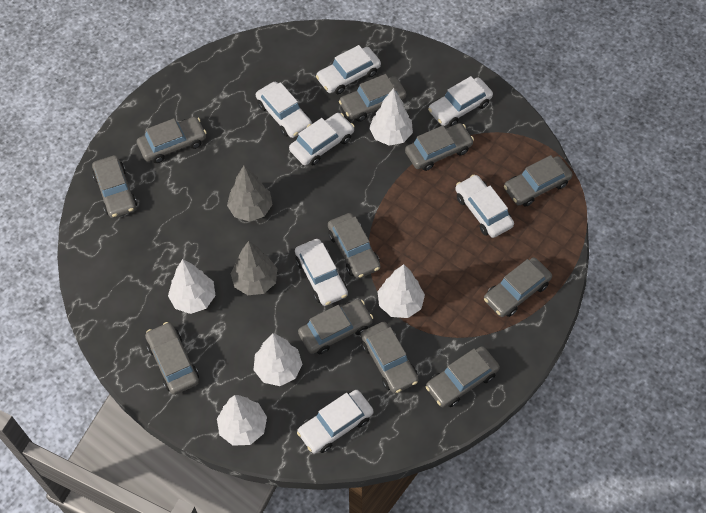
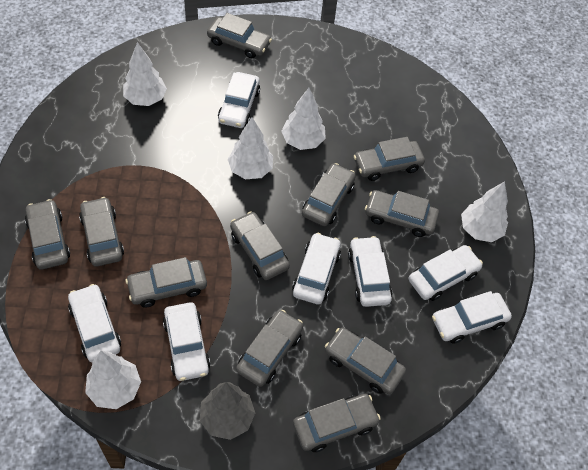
grey tree: 2 -> 1

